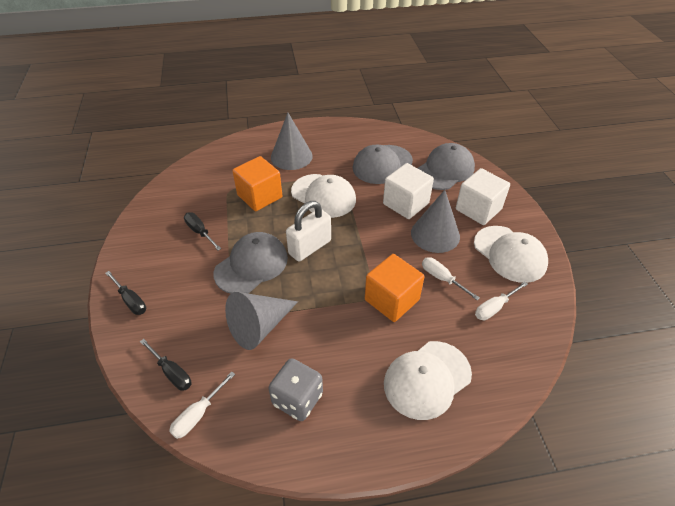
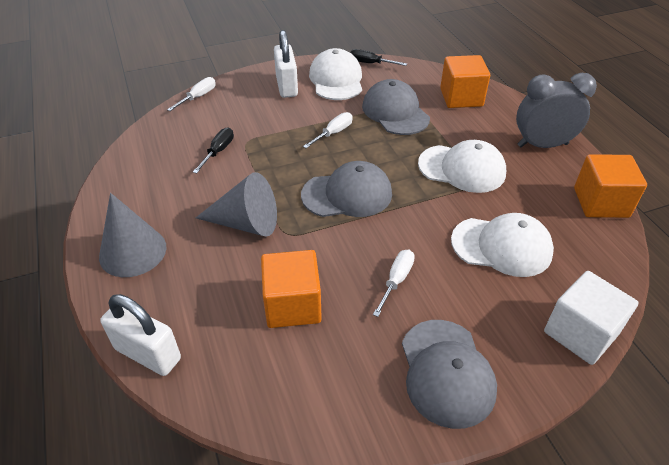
black screwdriver: 3 -> 2
grey clock: 0 -> 1
grey cone: 3 -> 2
grey dice: 1 -> 0
orange cube: 2 -> 3
white cube: 2 -> 1
white padlock: 1 -> 2

